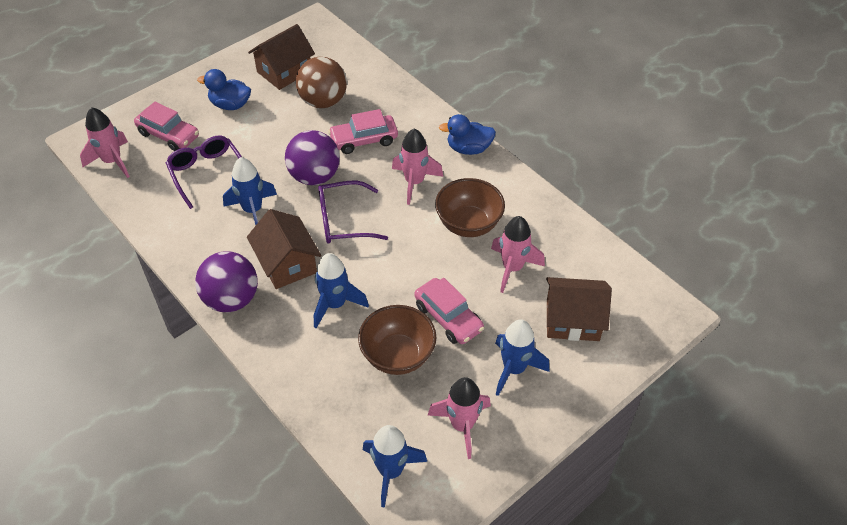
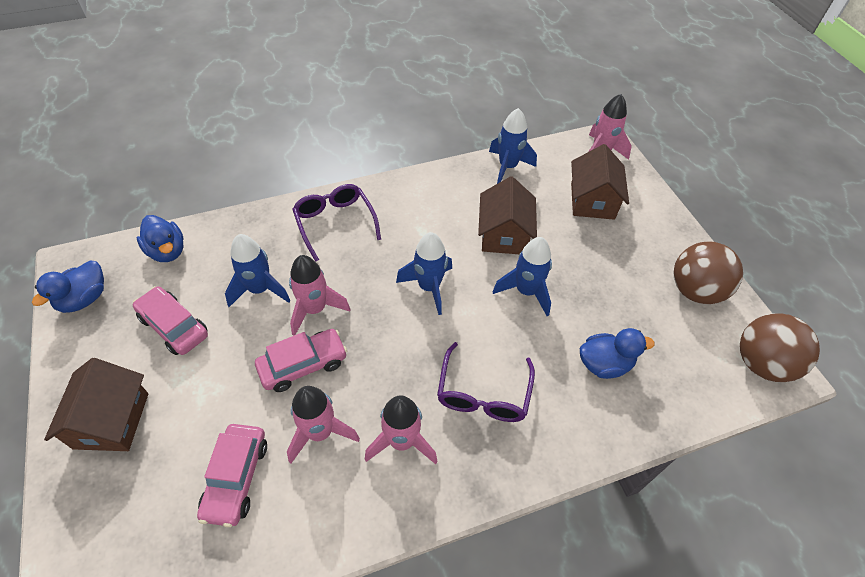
blue duck: 2 -> 3
brown ball: 1 -> 2
brown bowl: 2 -> 0
purple ball: 2 -> 0

